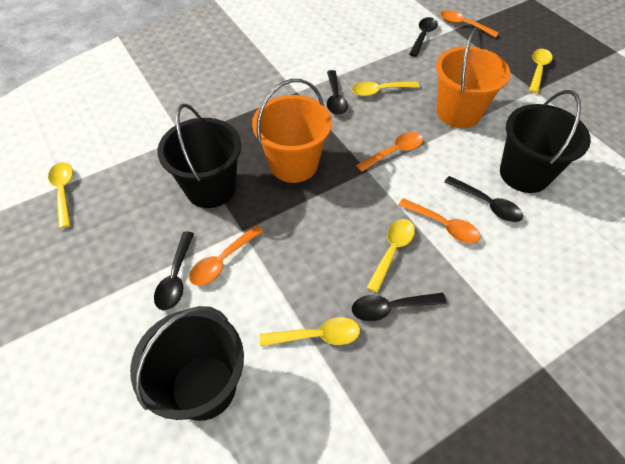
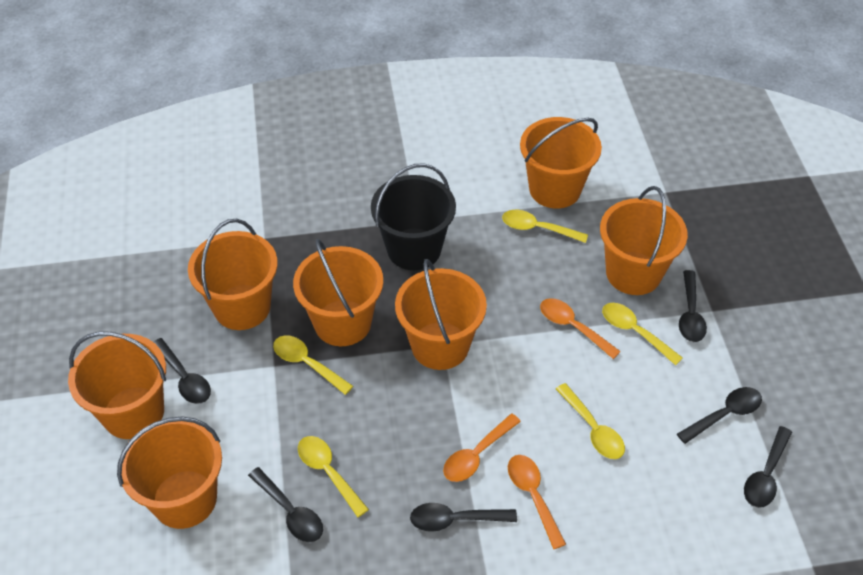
black bucket: 3 -> 1
black spoon: 5 -> 6
orange bucket: 2 -> 7
orange spoon: 4 -> 3

